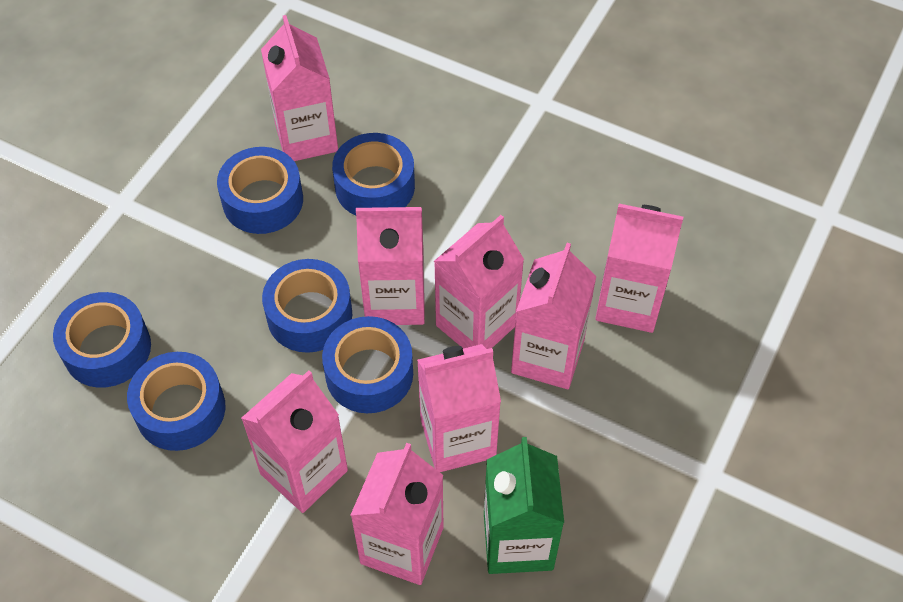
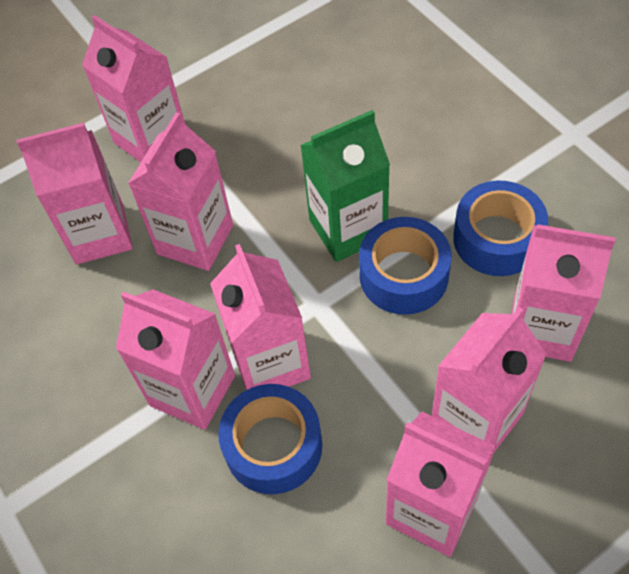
blue tape: 6 -> 3

